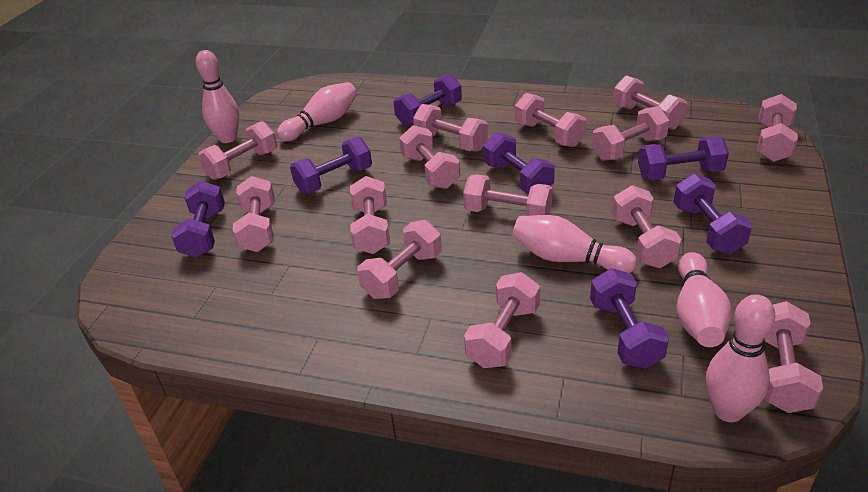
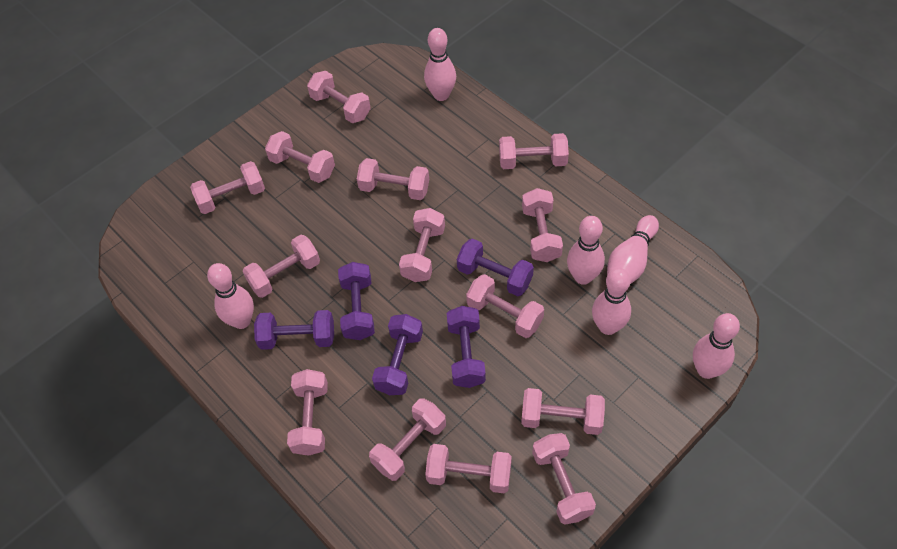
pink bowling pin: 5 -> 6
purple dumbbell: 7 -> 5

